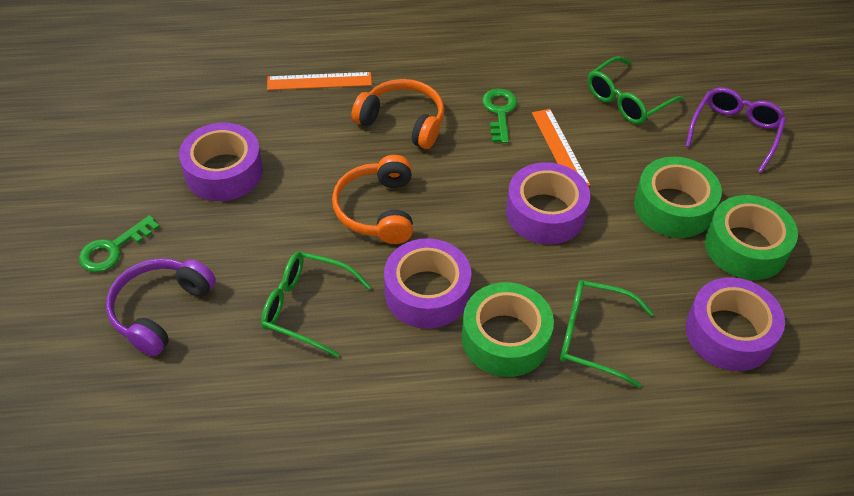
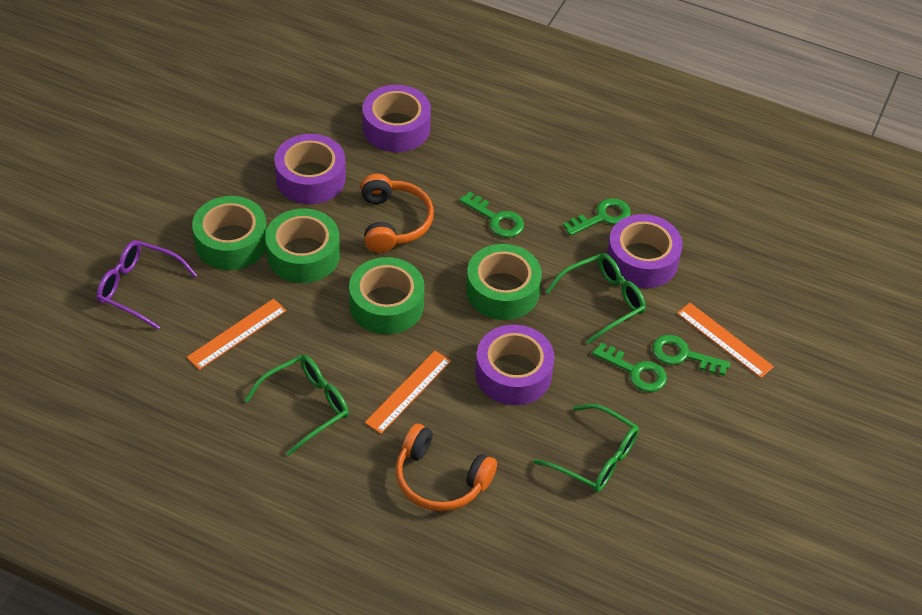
green key: 2 -> 4
green tape: 3 -> 4
orange ruler: 2 -> 3
purple headphones: 1 -> 0

